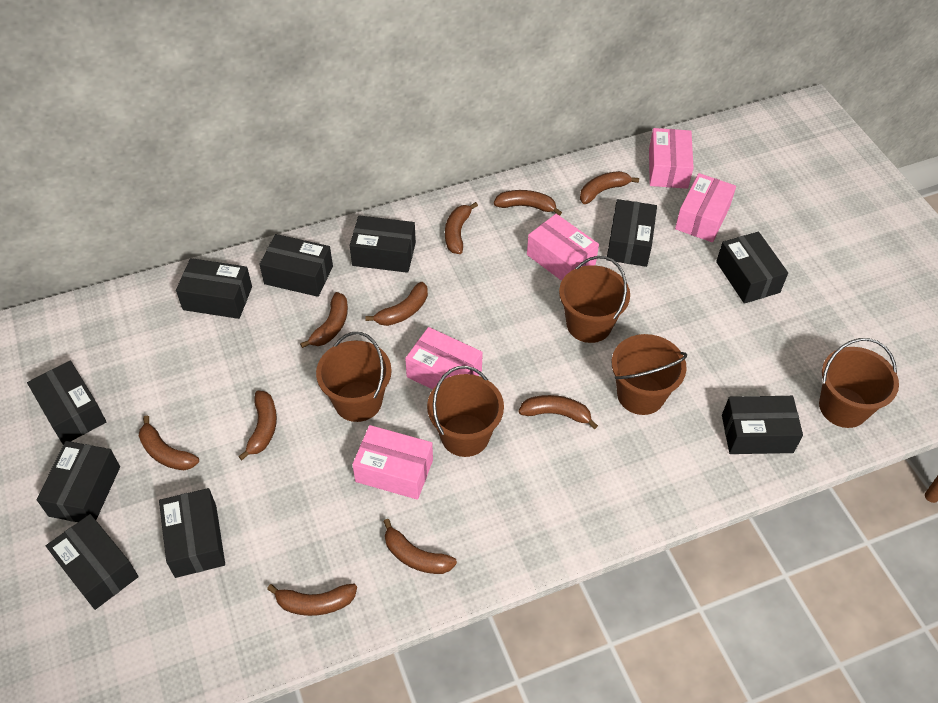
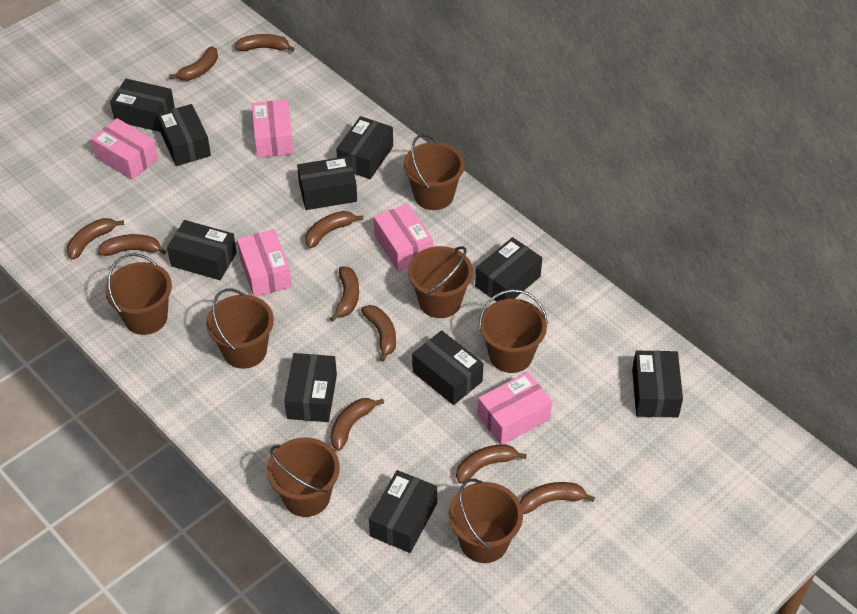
brown bucket: 5 -> 7

